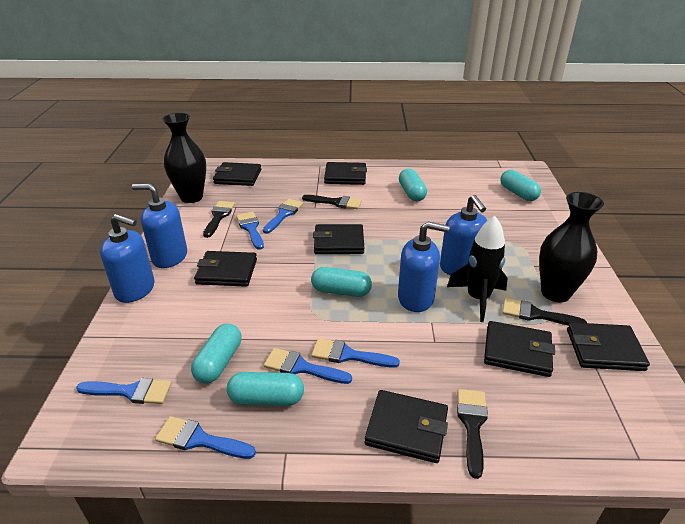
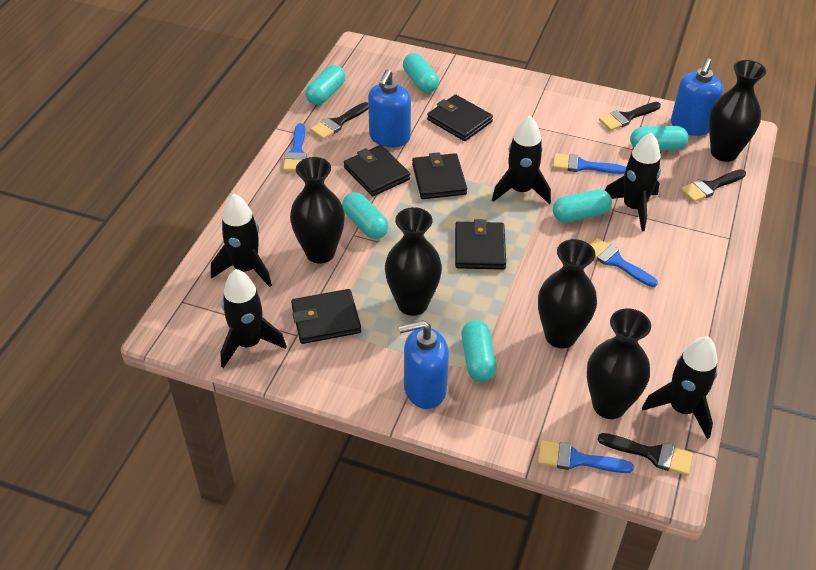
black rocket: 1 -> 5
black vase: 2 -> 5
black wallet: 7 -> 5
blue brush: 6 -> 4
blue soap dispenser: 4 -> 3
turquoise capsule: 5 -> 6

